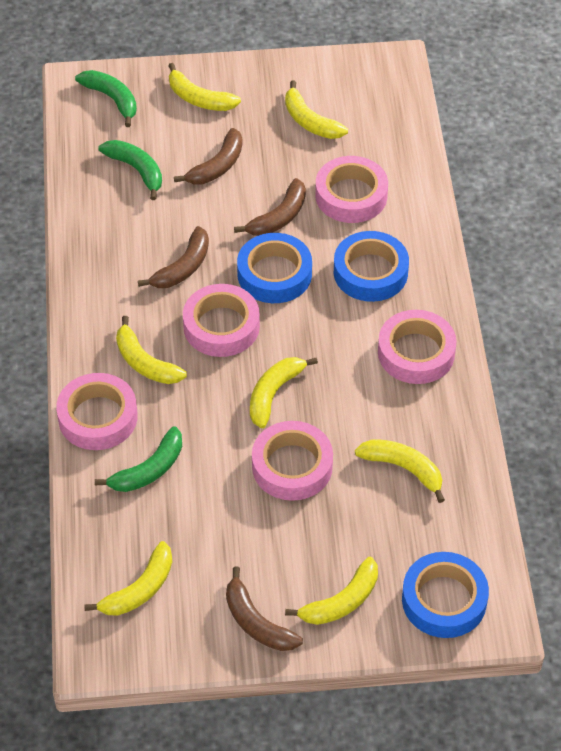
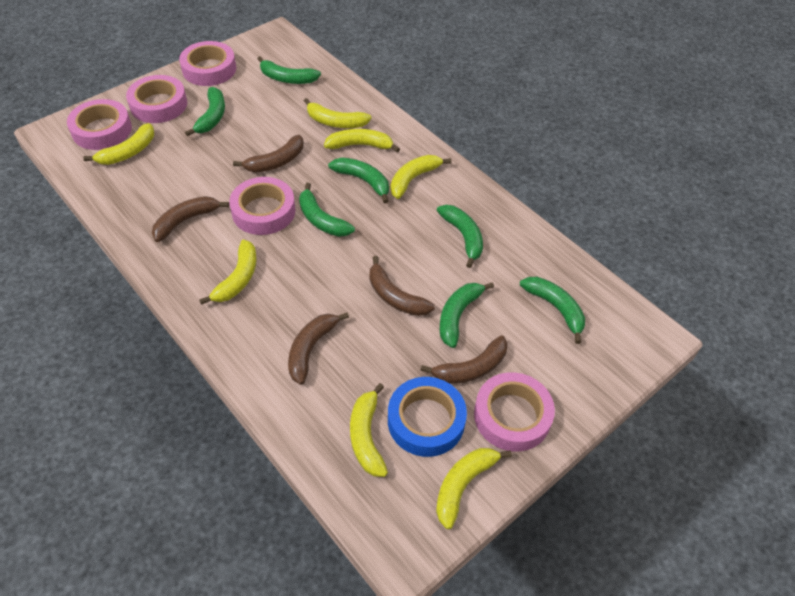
blue tape: 3 -> 1
brown banana: 4 -> 5
green banana: 3 -> 7

